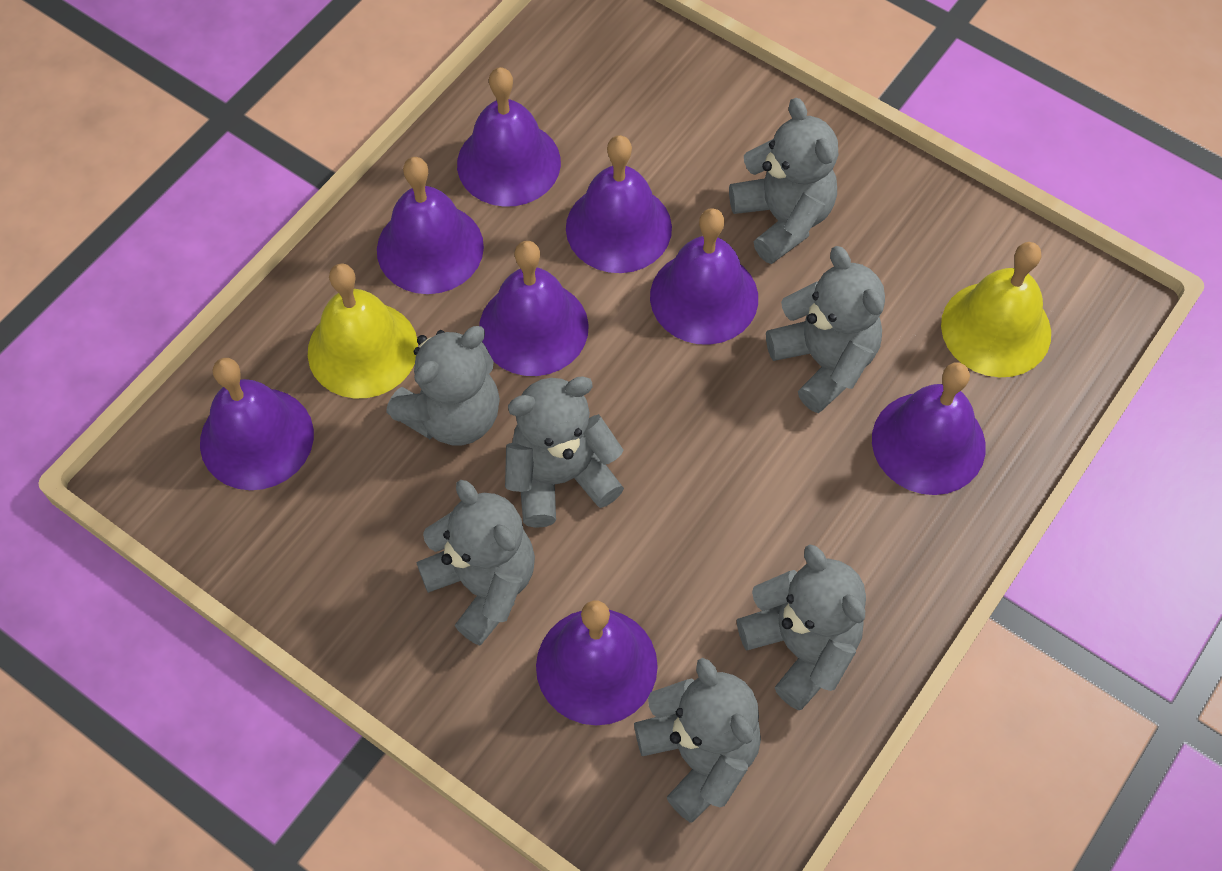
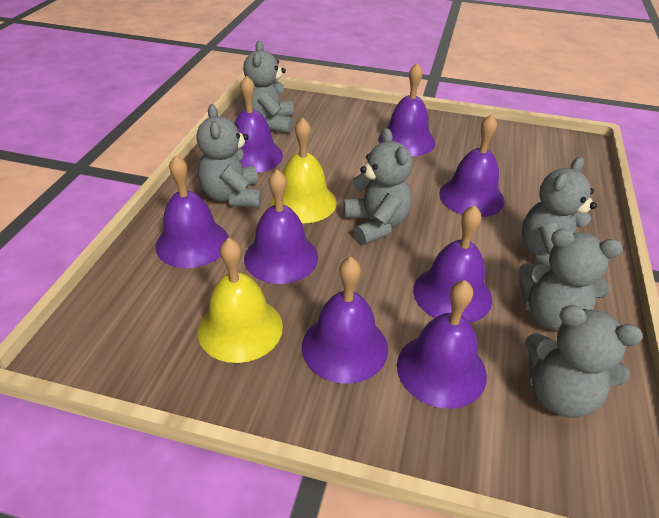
grey teddy bear: 7 -> 6

